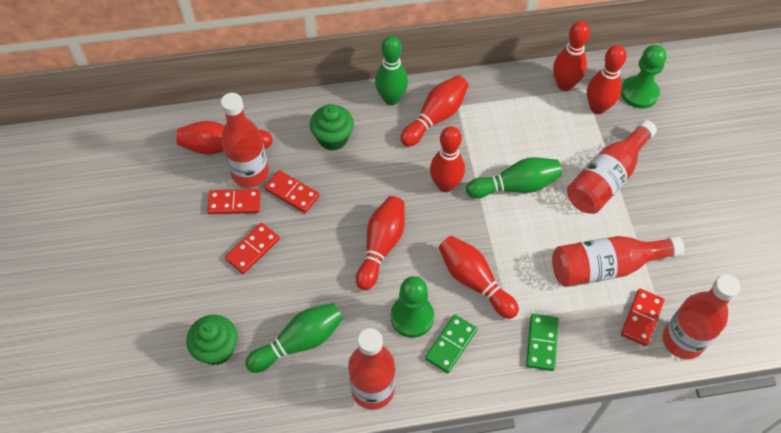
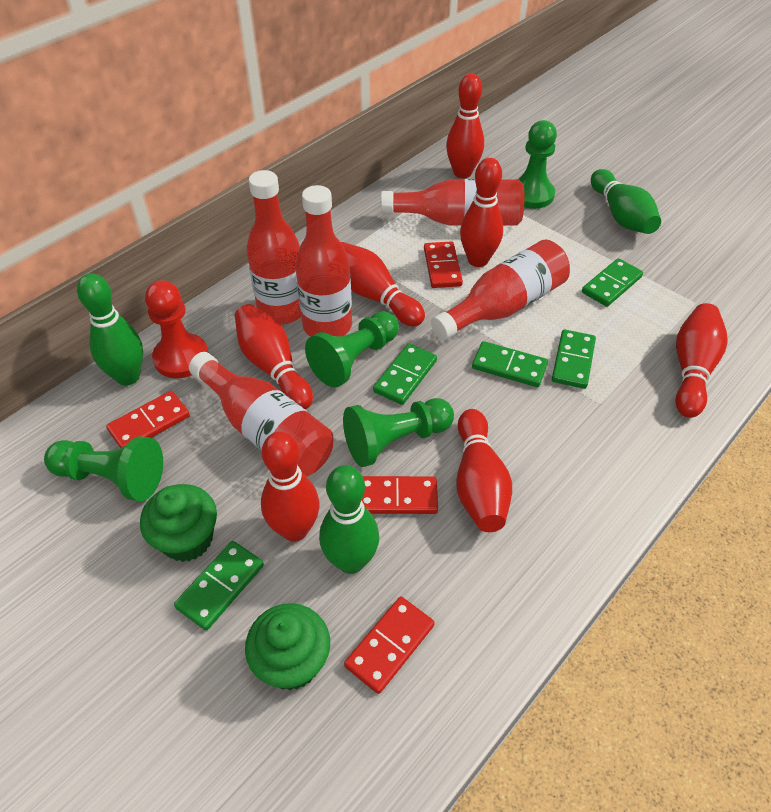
green domino: 2 -> 5
green pawn: 2 -> 4
red pawn: 0 -> 1

